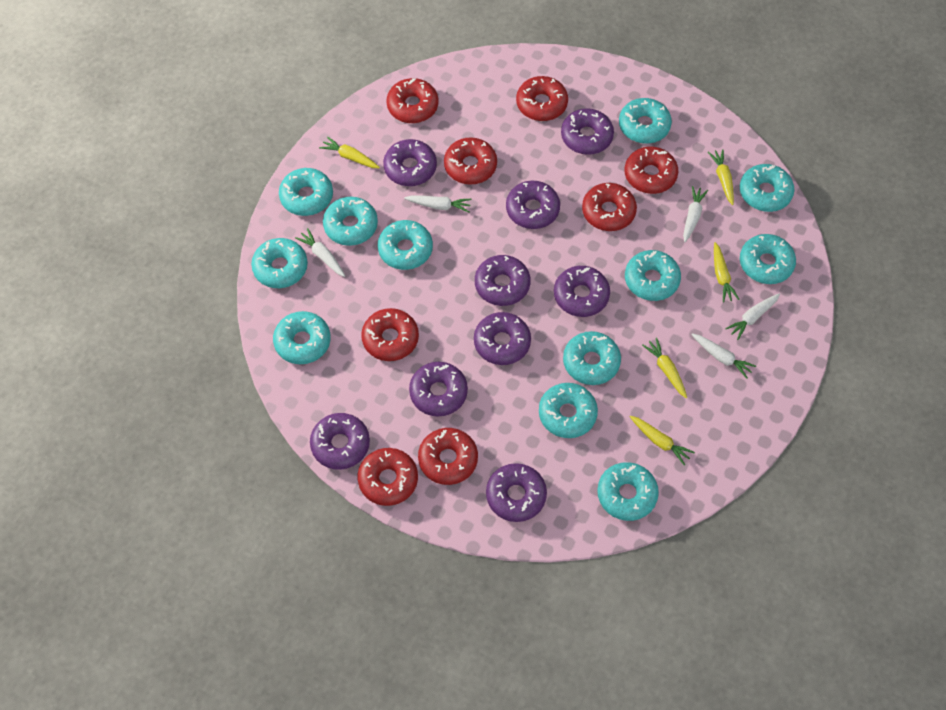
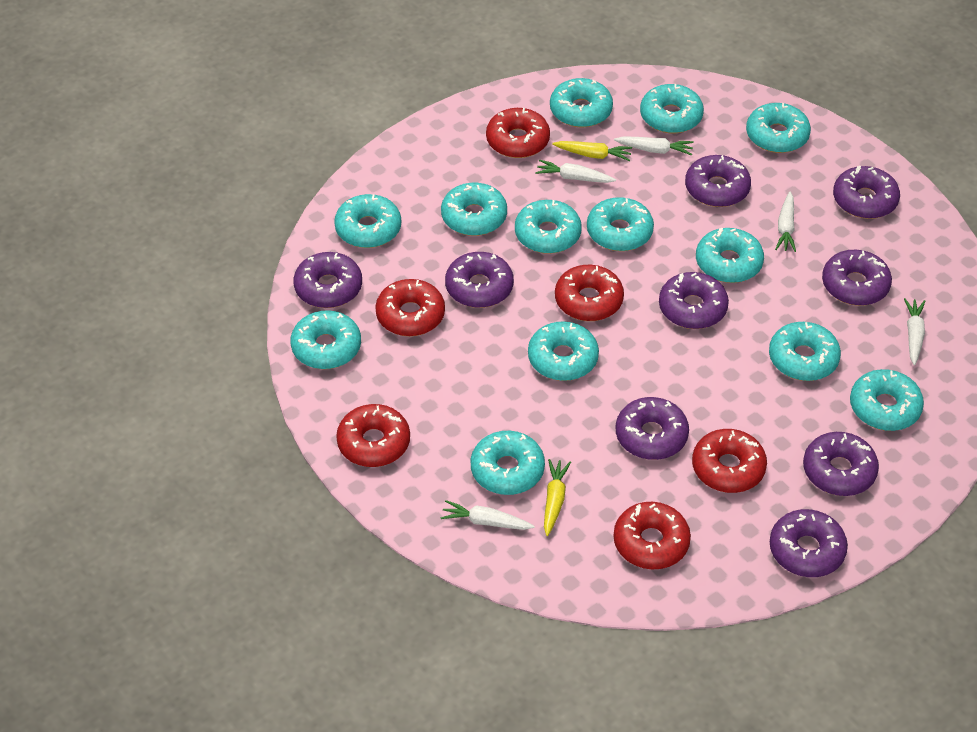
red donut: 8 -> 6
turquoise donut: 12 -> 13
yellow carrot: 5 -> 2

